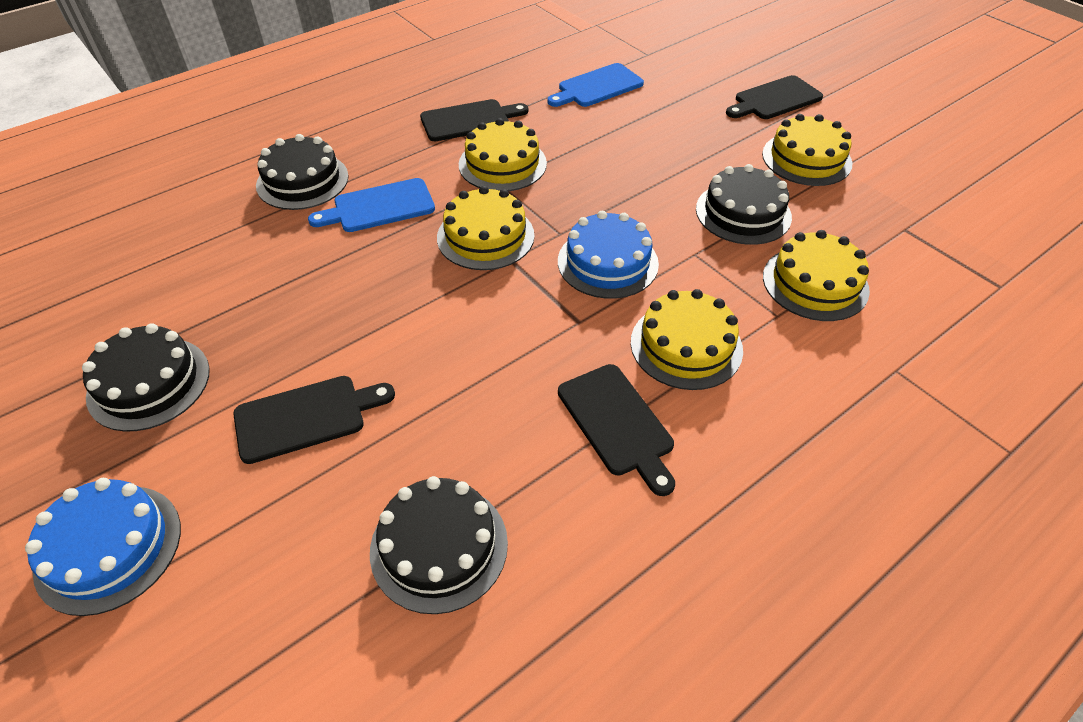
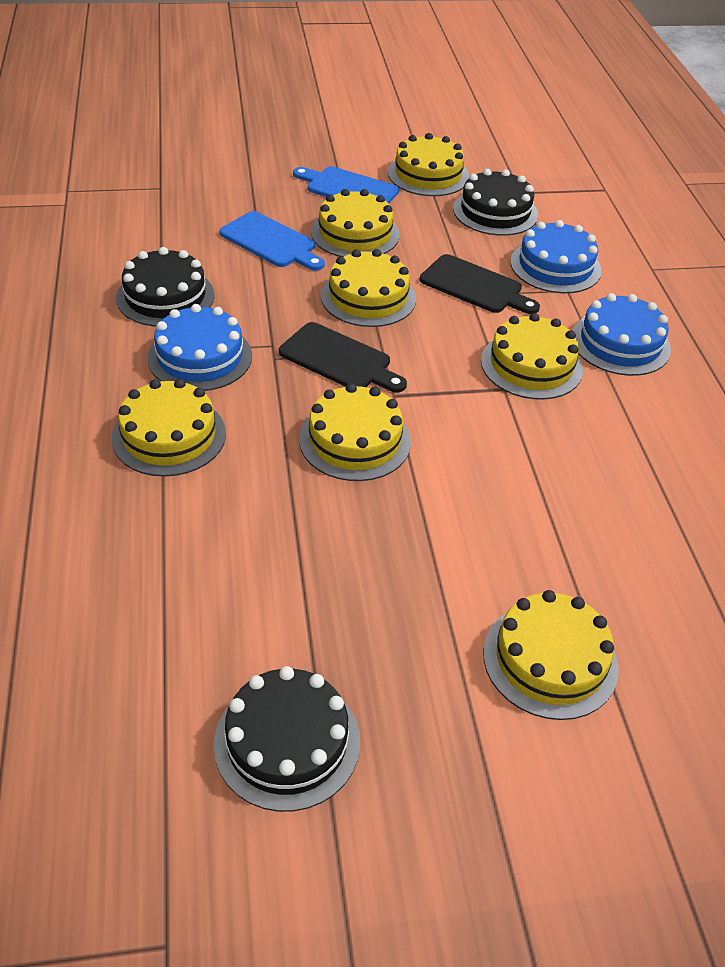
black cake: 4 -> 3
black cutting board: 4 -> 2
blue cake: 2 -> 3
yellow cake: 5 -> 7

